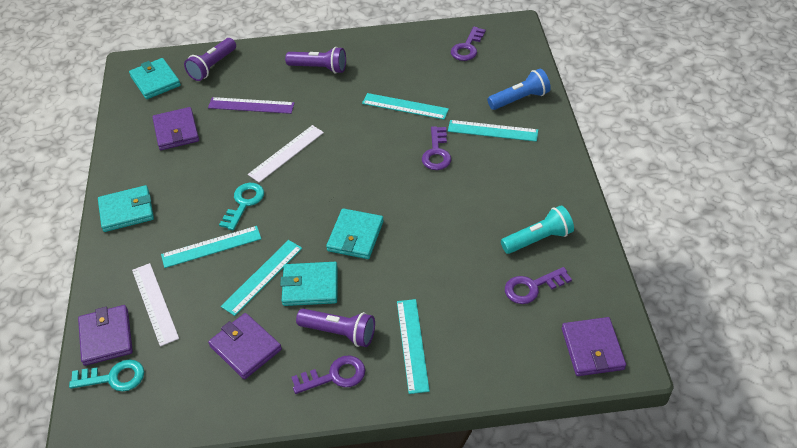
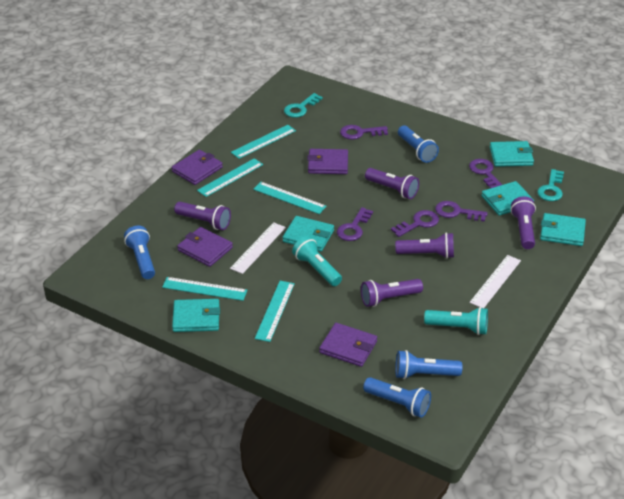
blue flashlight: 1 -> 4
purple flashlight: 3 -> 5
purple key: 4 -> 5
purple ruler: 1 -> 0
turquoise flashlight: 1 -> 2
turquoise wallet: 4 -> 5

